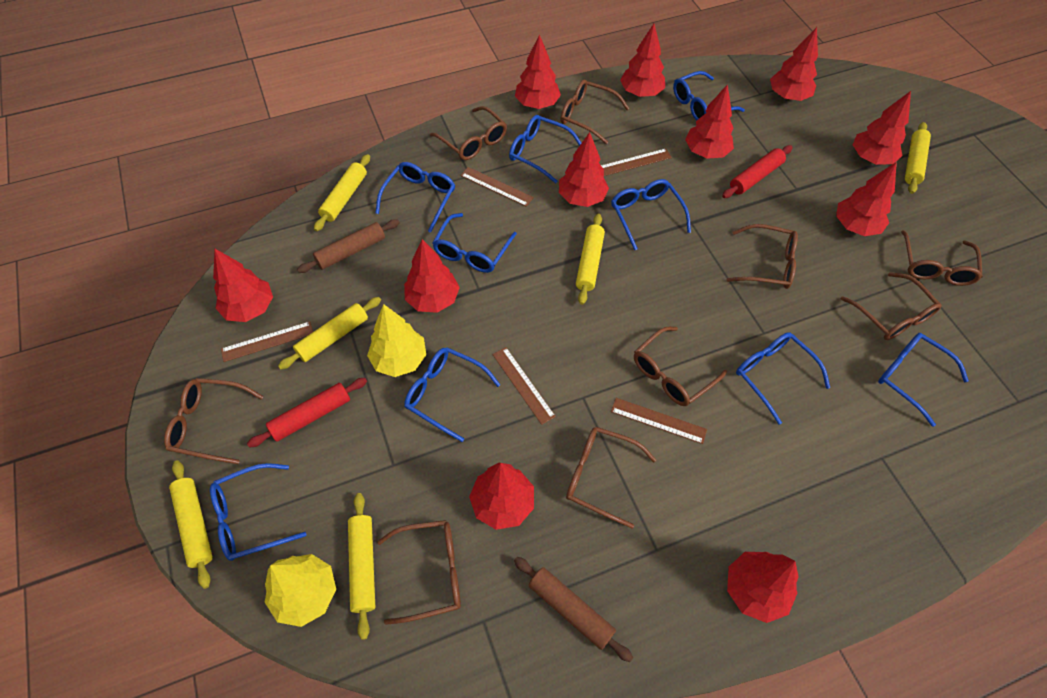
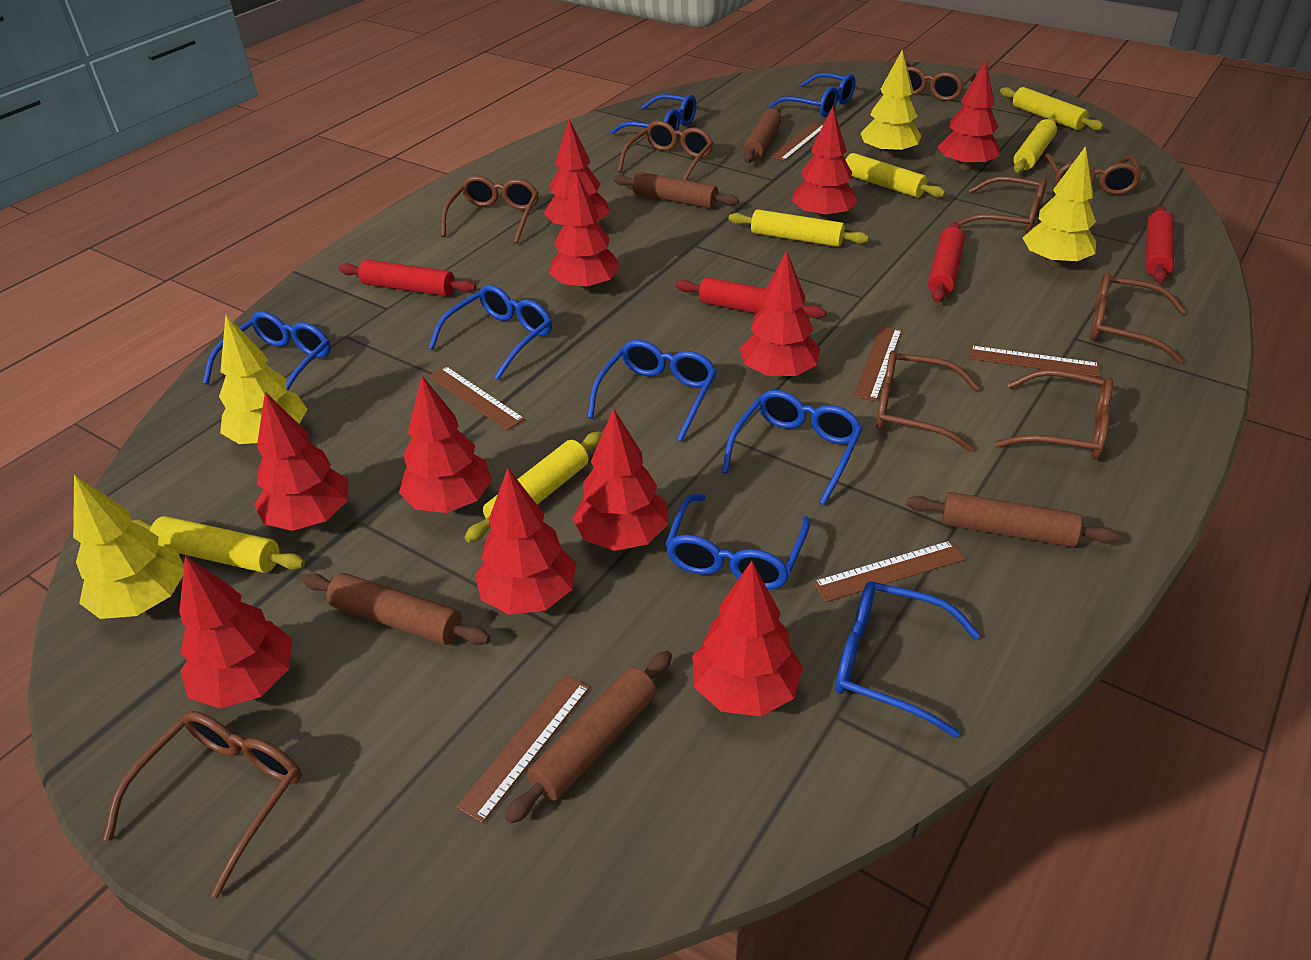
blue glasses: 9 -> 8
brown rolling pin: 2 -> 5
brown ruler: 5 -> 6
red rolling pin: 2 -> 4
yellow tree: 2 -> 4

